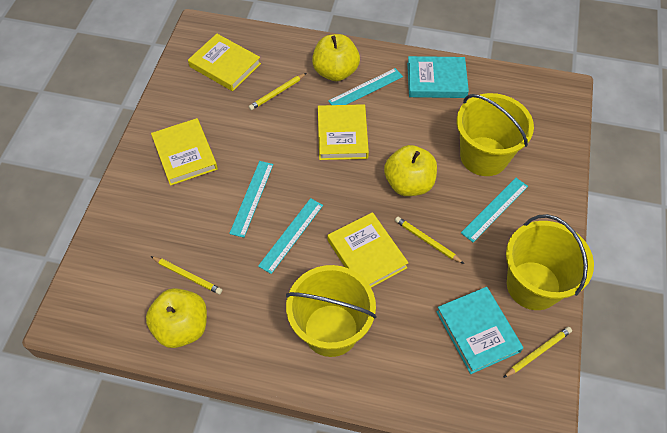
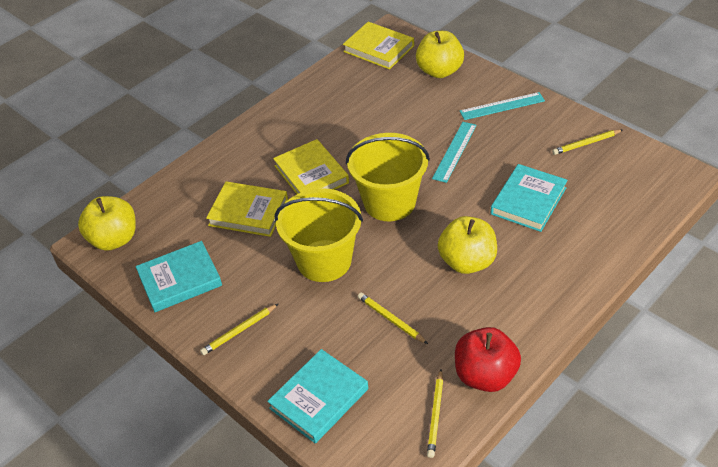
red apple: 0 -> 1
turquoise book: 2 -> 3
turquoise ruler: 4 -> 2
yellow book: 4 -> 3
yellow bucket: 3 -> 2

